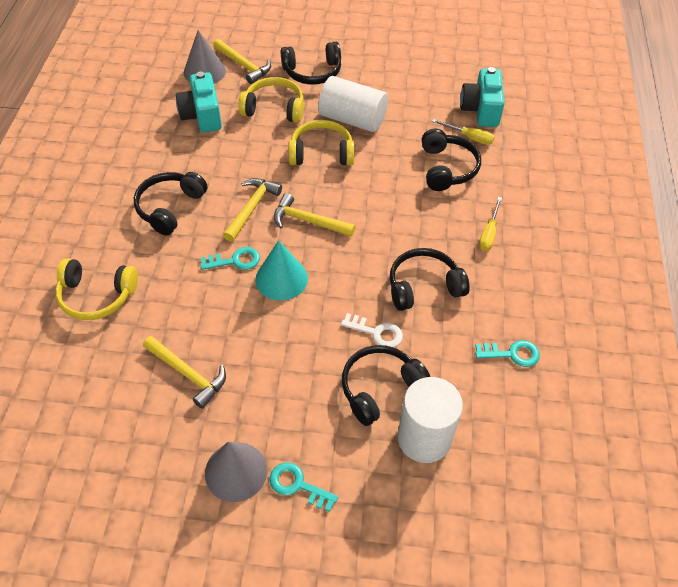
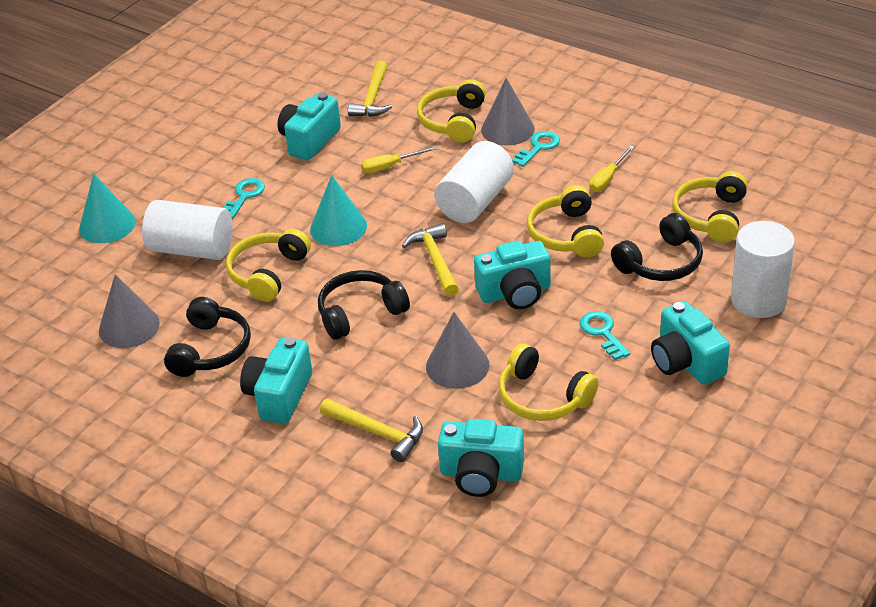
black headphones: 5 -> 3
grey cone: 2 -> 3
turquoise camera: 2 -> 5
turquoise cone: 1 -> 2
white cylinder: 2 -> 3
white key: 1 -> 0
yellow hammer: 4 -> 3
yellow headphones: 3 -> 5

